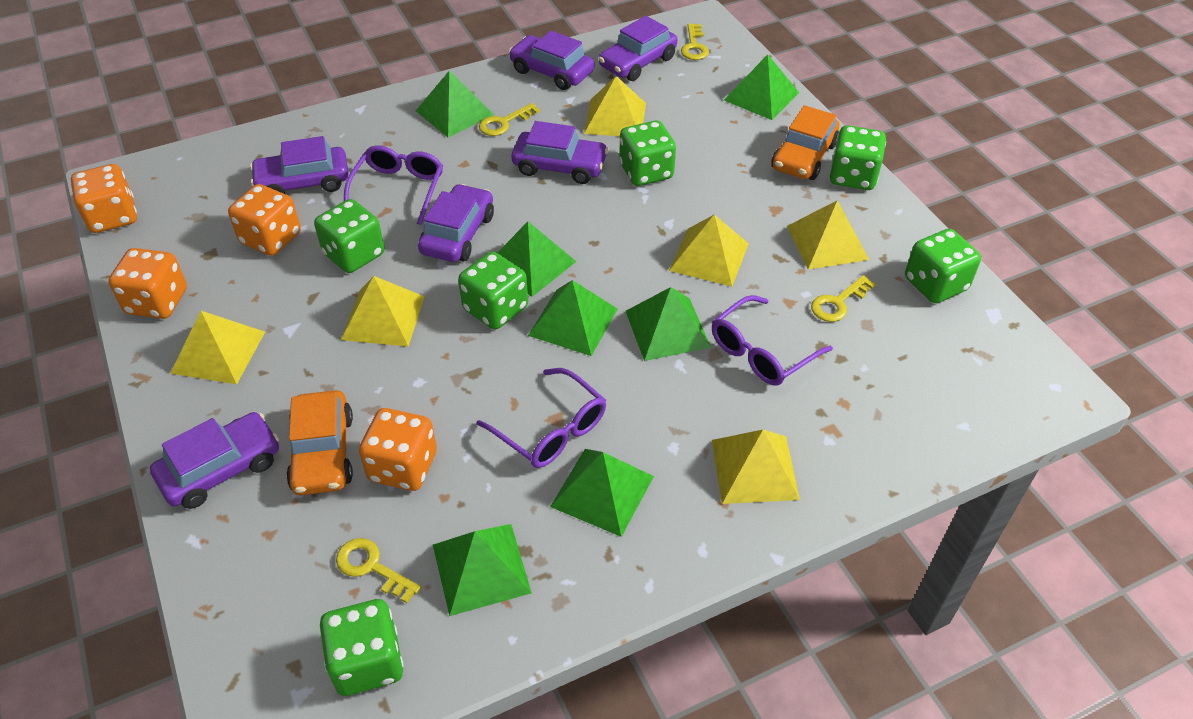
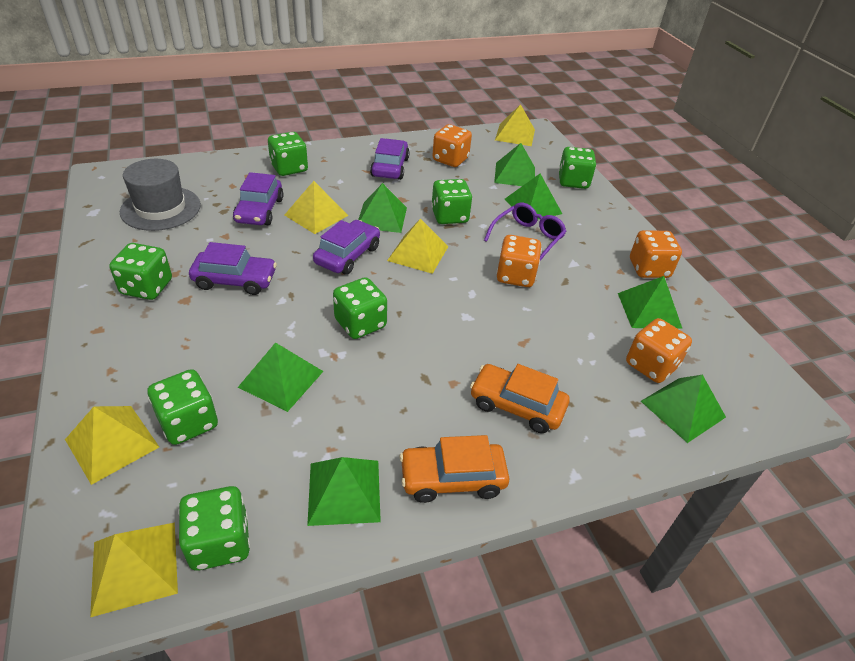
green dice: 6 -> 7
grey hat: 0 -> 1
purple car: 6 -> 4
purple glasses: 3 -> 1
yellow key: 4 -> 0
yellow pyramid: 6 -> 5

